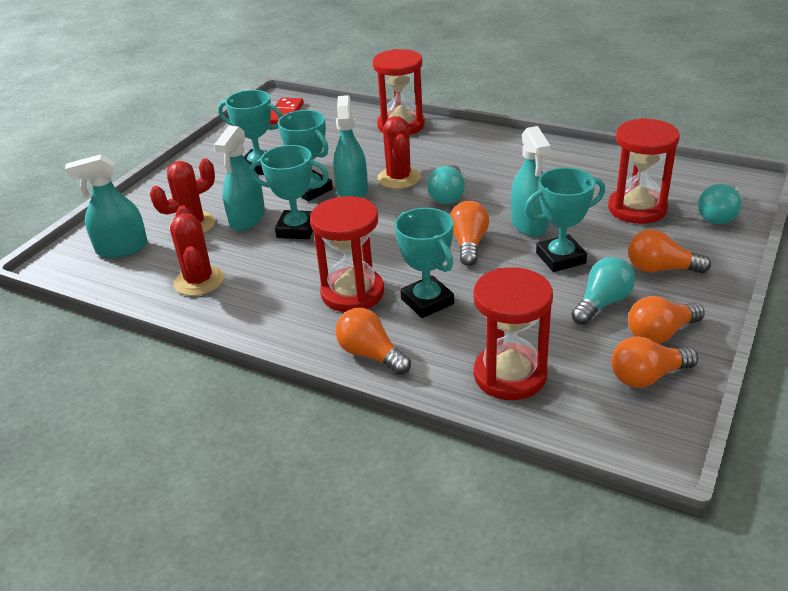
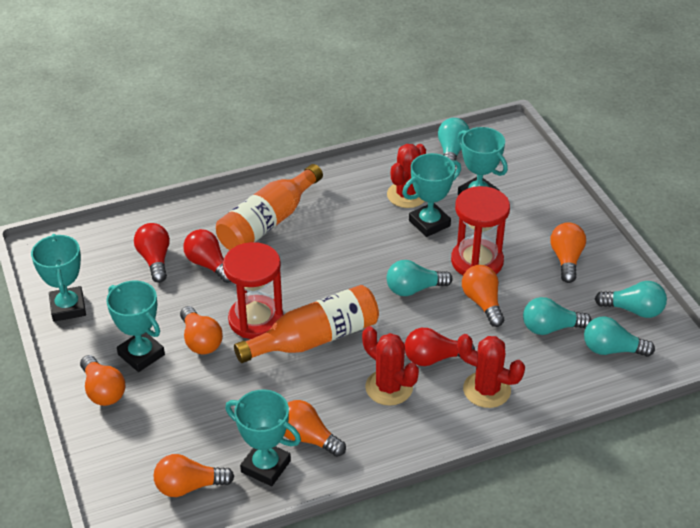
orange bottle: 0 -> 2
orange light bulb: 5 -> 6
red domino: 1 -> 0
red hourglass: 4 -> 2
red light bulb: 0 -> 3
turquoise light bulb: 3 -> 5
turquoise spray bottle: 4 -> 0

